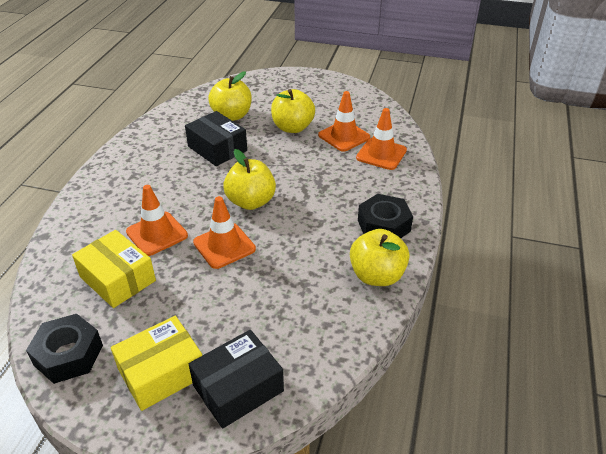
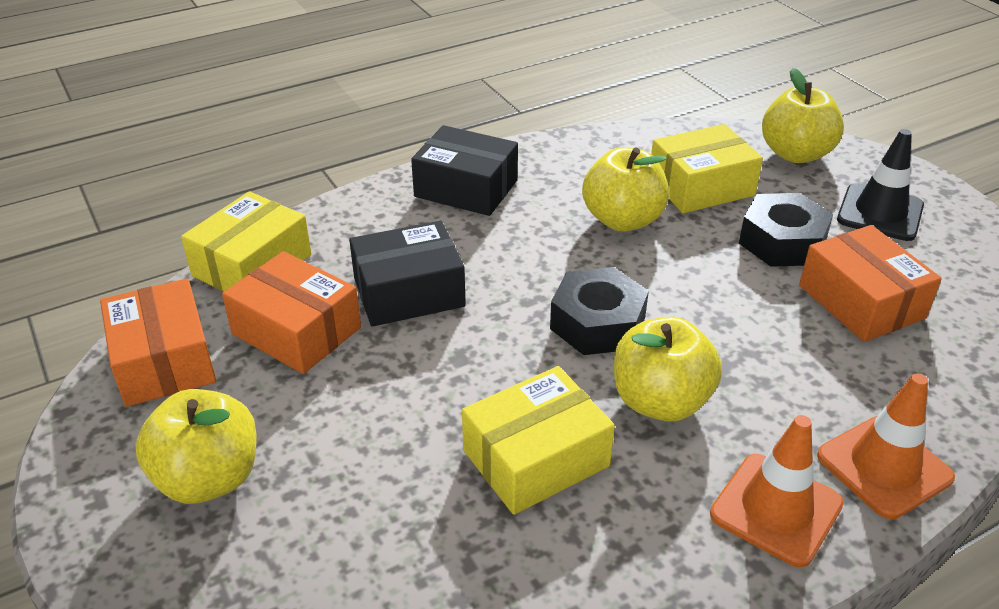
black traffic cone: 0 -> 1
orange box: 0 -> 3
orange traffic cone: 4 -> 2
yellow box: 2 -> 3

